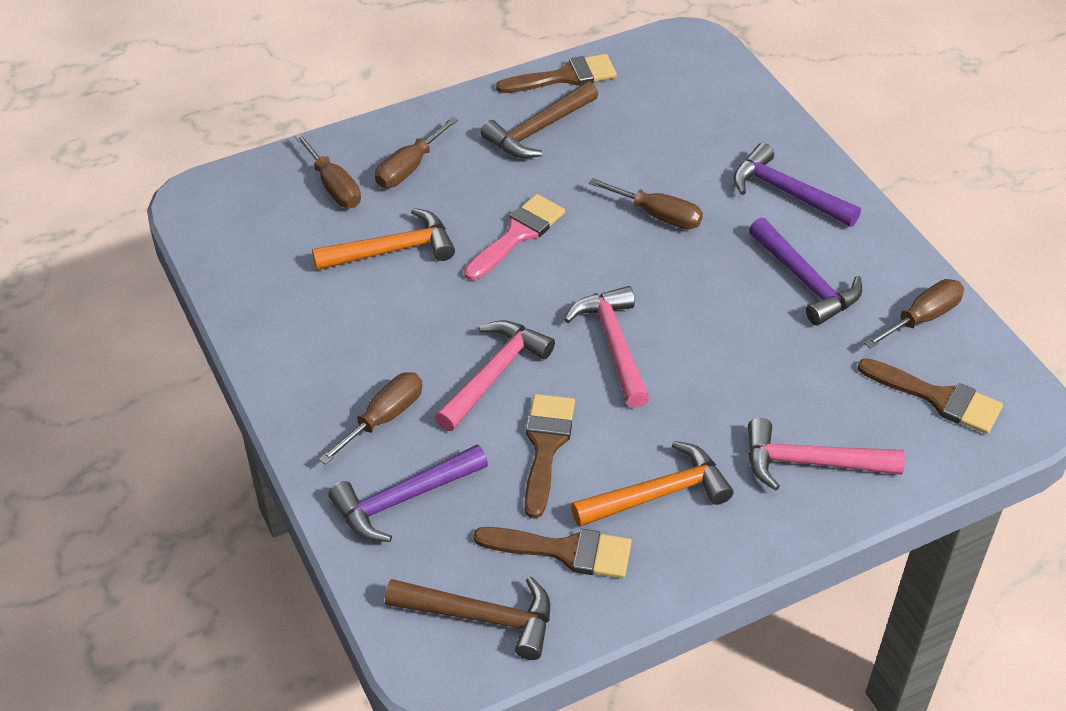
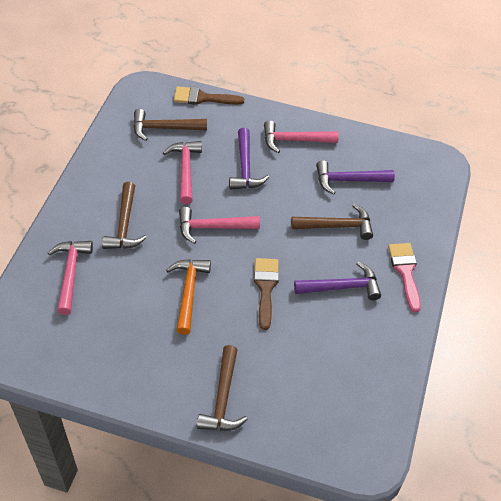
brown brush: 4 -> 2
brown hammer: 2 -> 4
brown screwdriver: 5 -> 0
orange hammer: 2 -> 1
pink hammer: 3 -> 4

